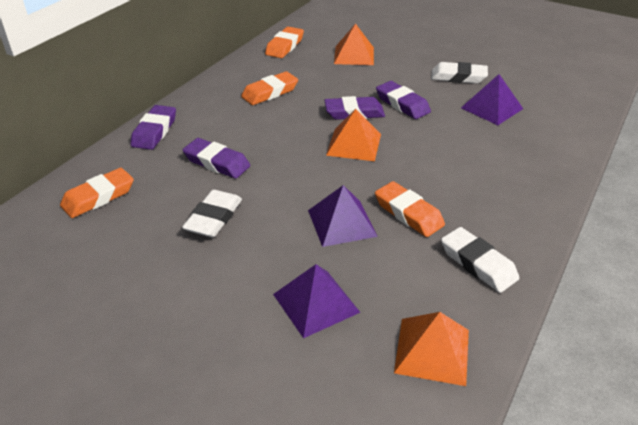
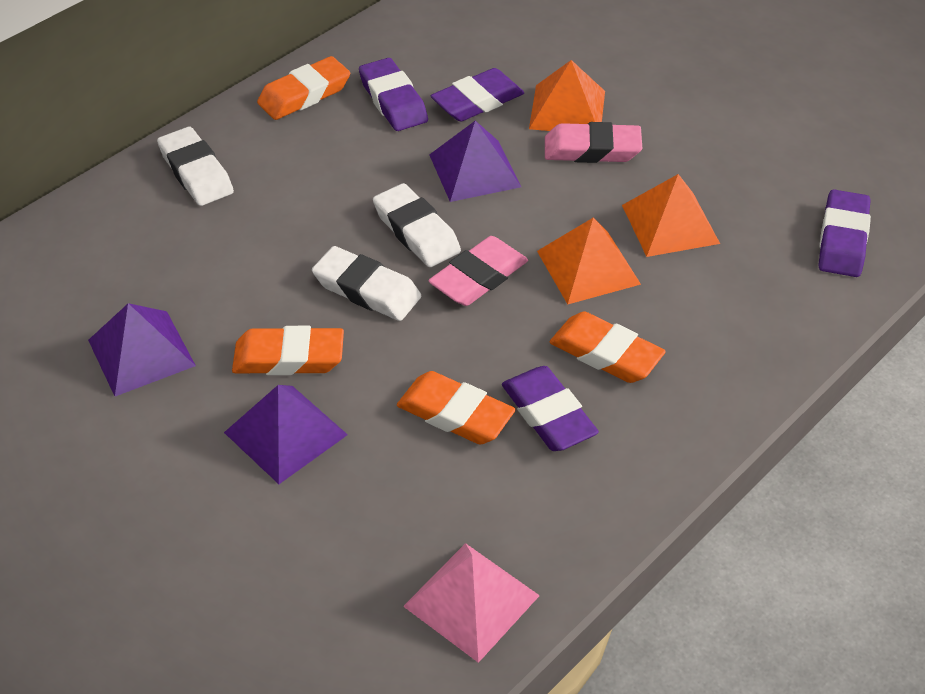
pink eraser: 0 -> 2
pink pyramid: 0 -> 1

